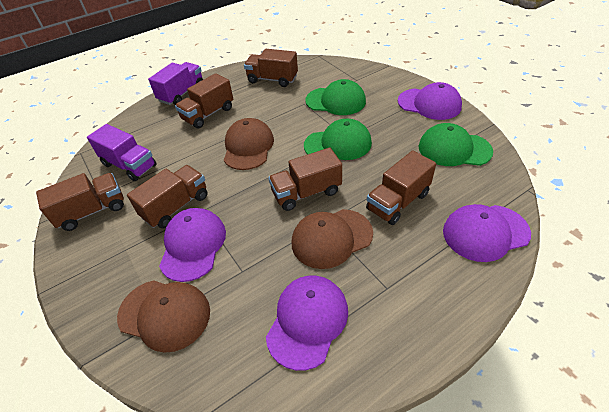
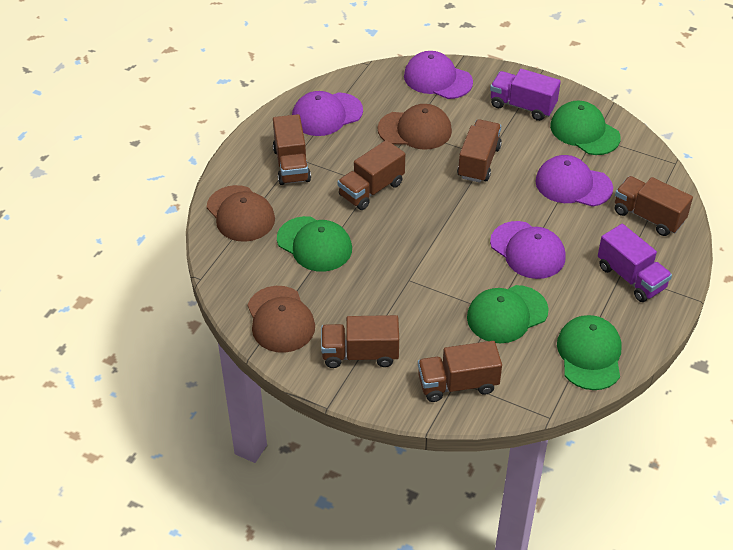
green cap: 3 -> 4

